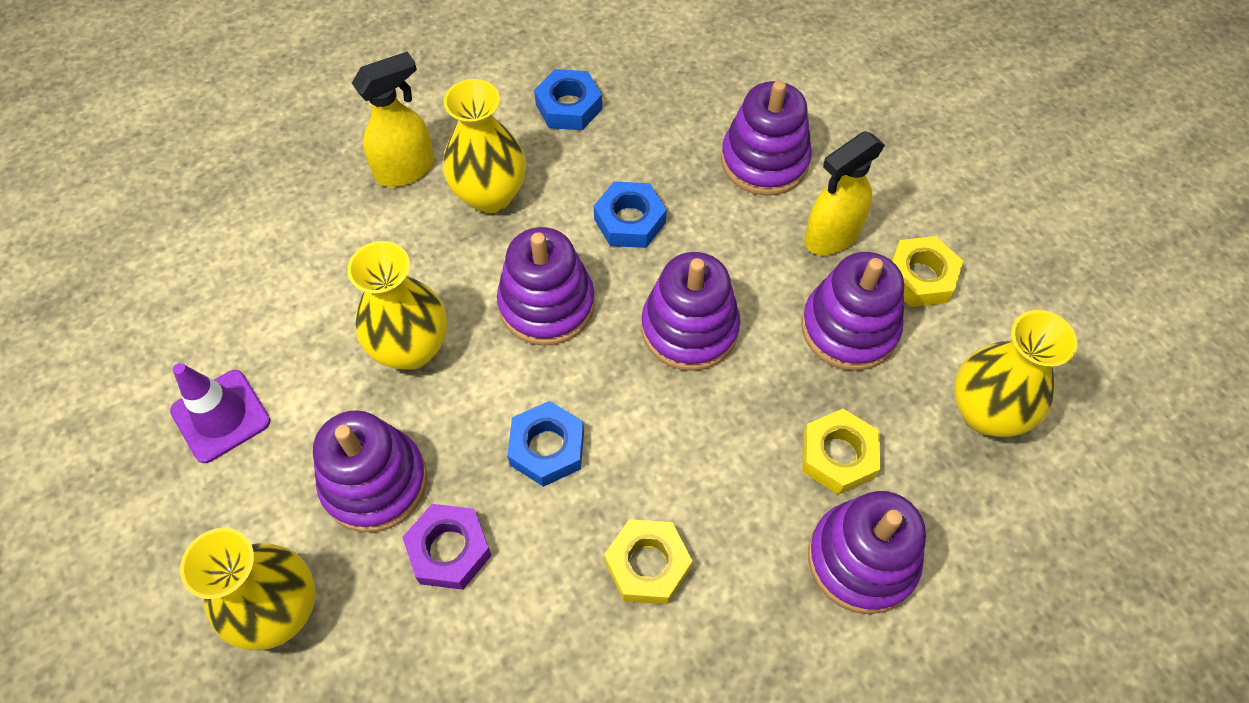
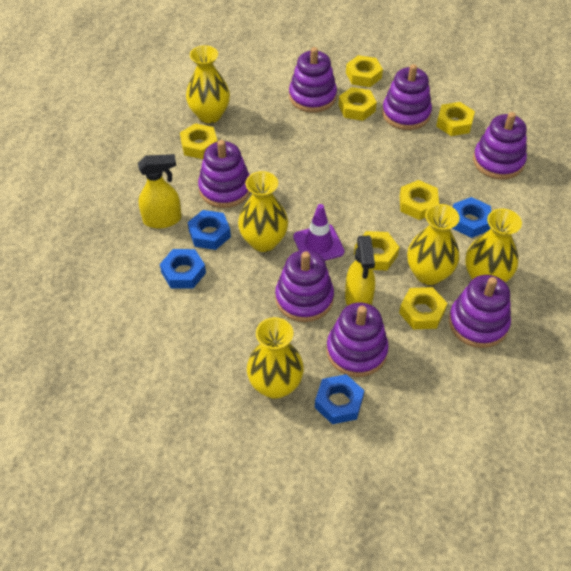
blue nut: 3 -> 4
purple nut: 1 -> 0
purple stacking toy: 6 -> 7
yellow nut: 3 -> 7
yellow vase: 4 -> 5

